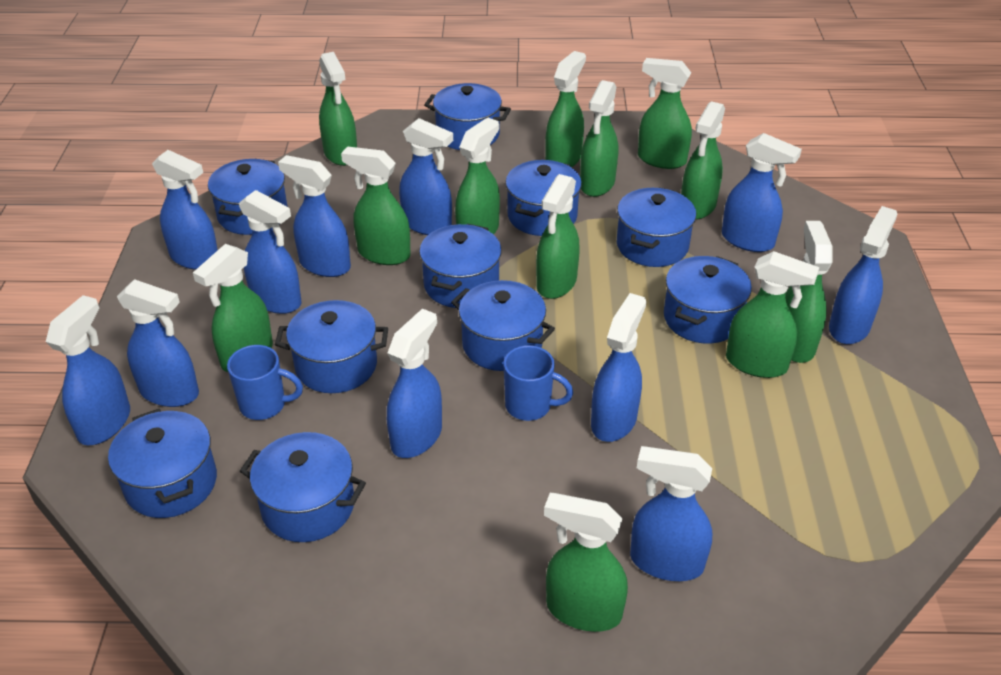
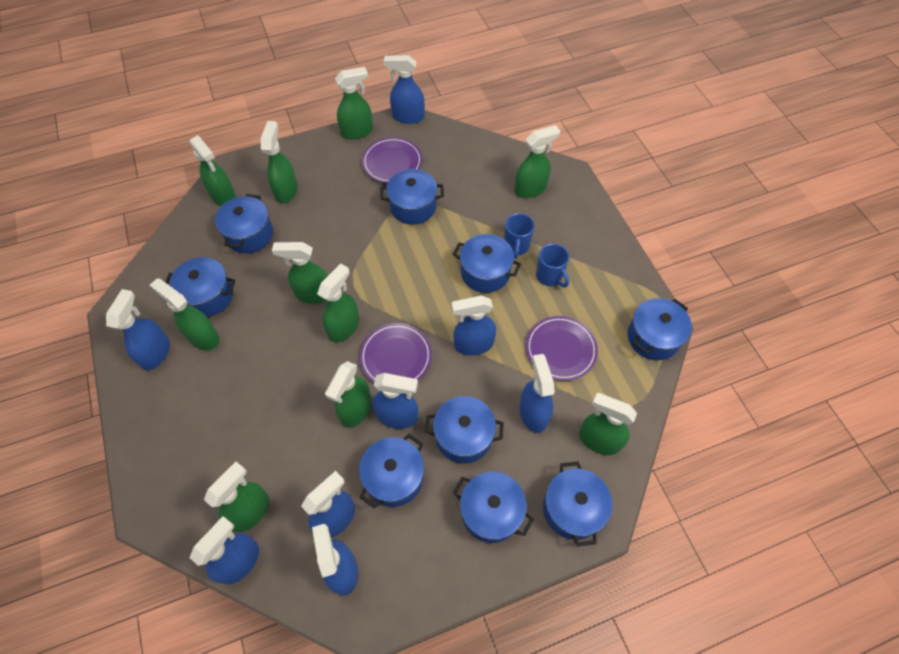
blue pot: 10 -> 9
blue spray bottle: 11 -> 8
green spray bottle: 12 -> 10
purple plate: 0 -> 3

